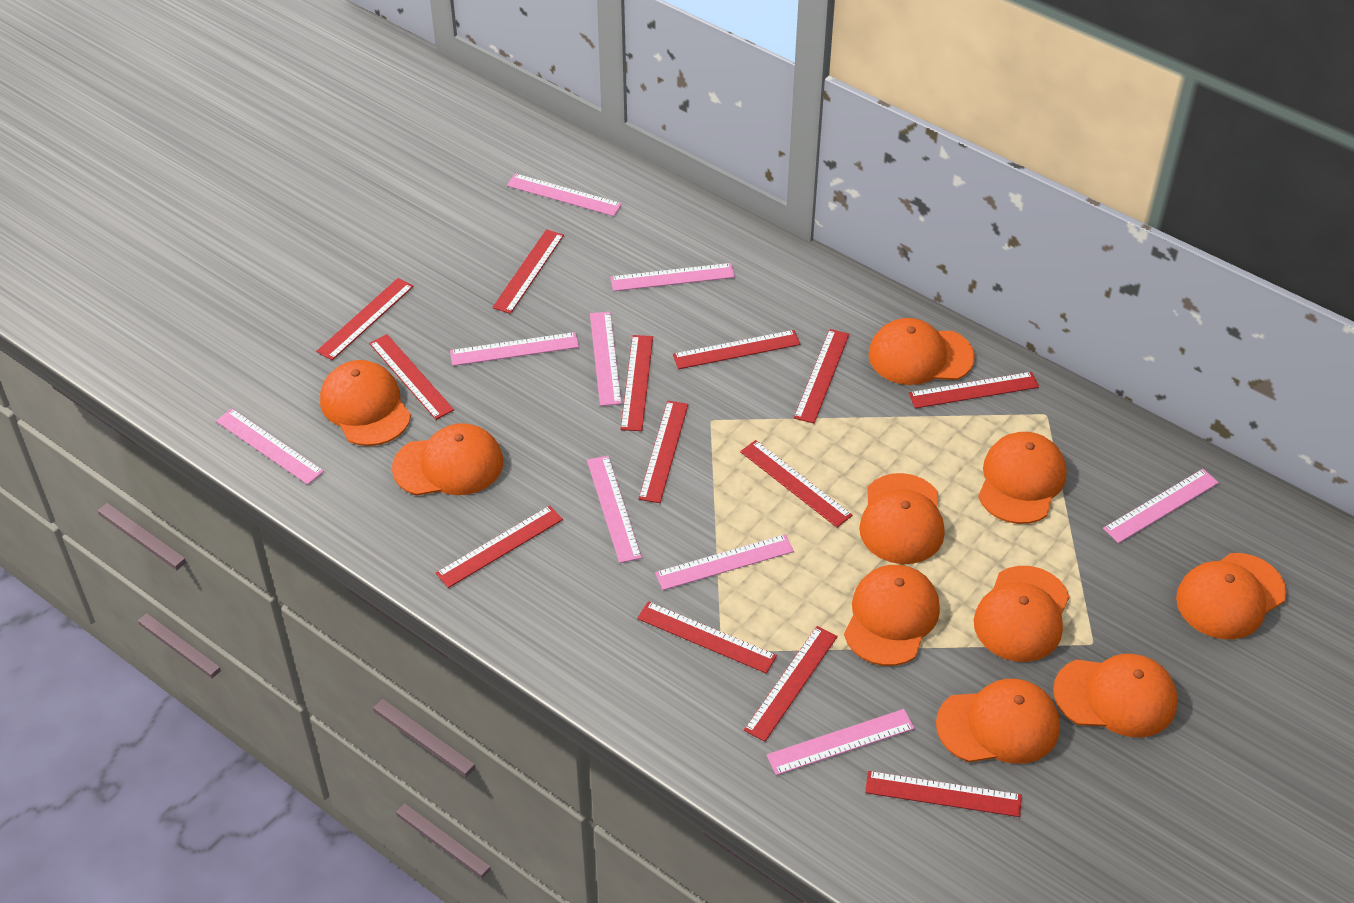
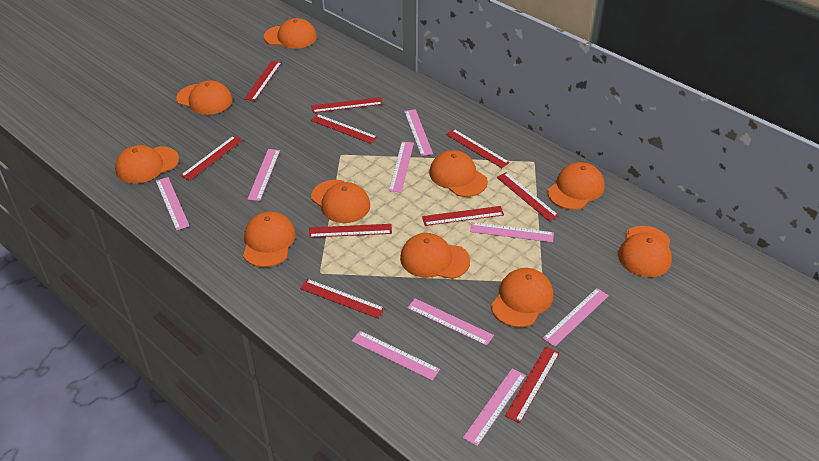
red ruler: 13 -> 10

